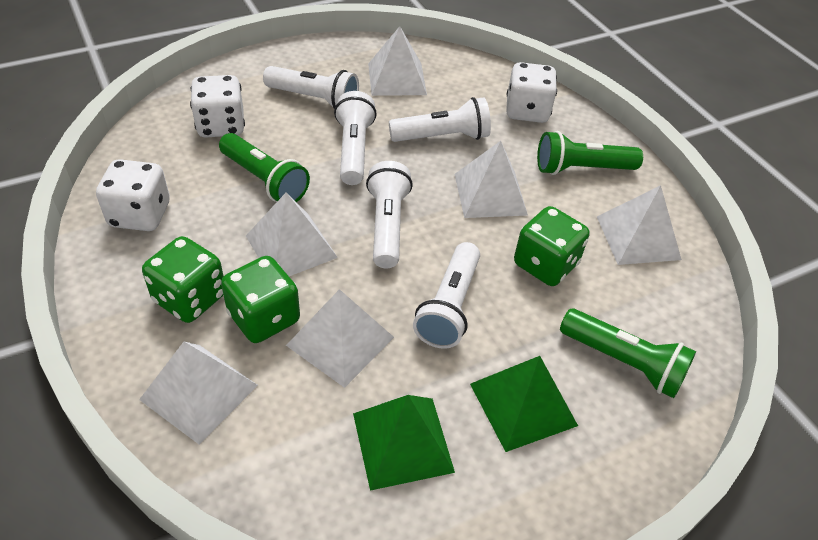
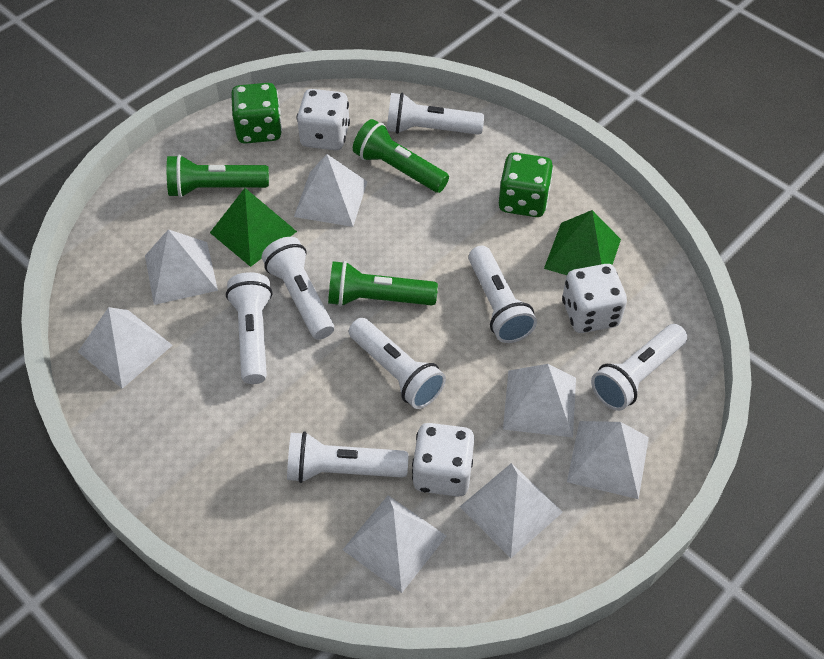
green dice: 3 -> 2
white flashlight: 5 -> 7
white pyramid: 6 -> 7

